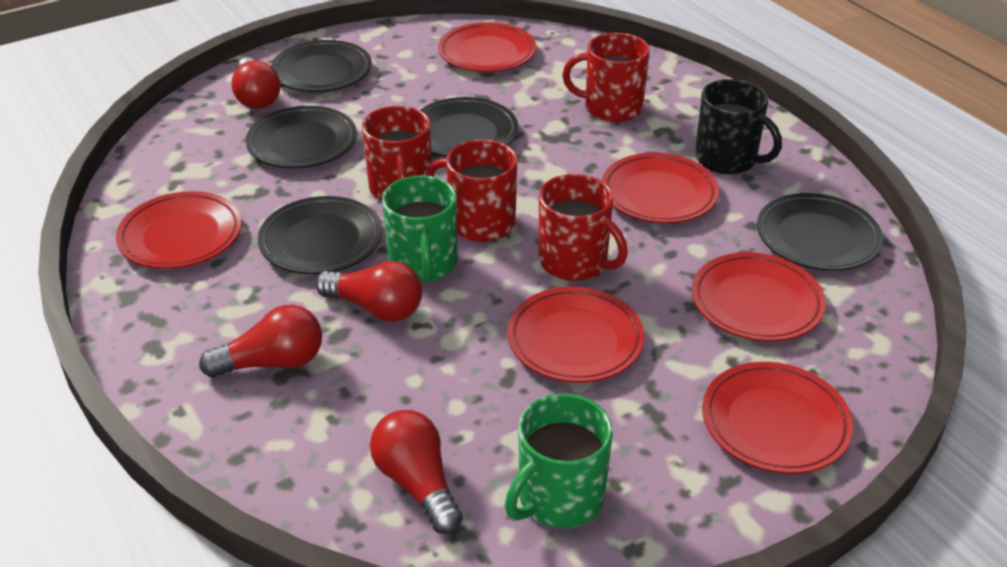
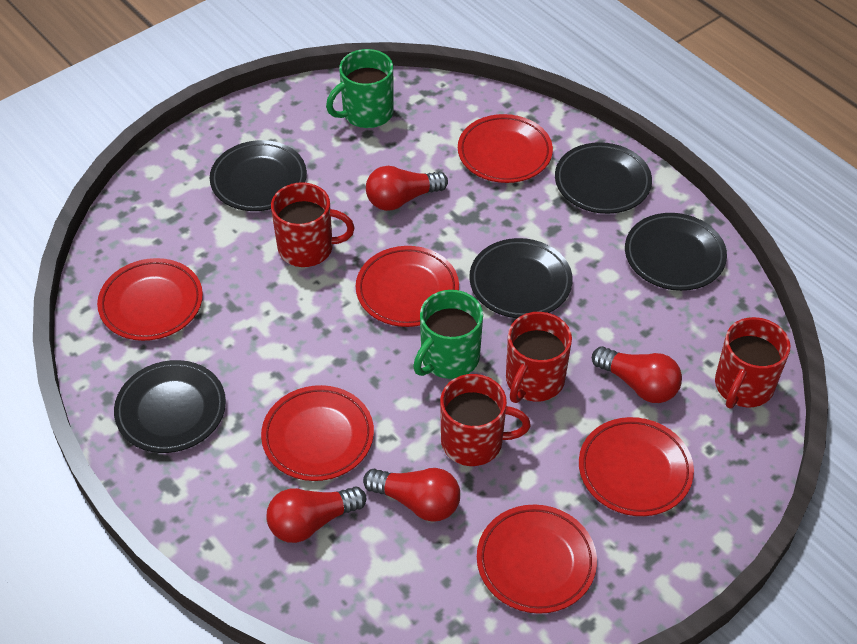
black mug: 1 -> 0

